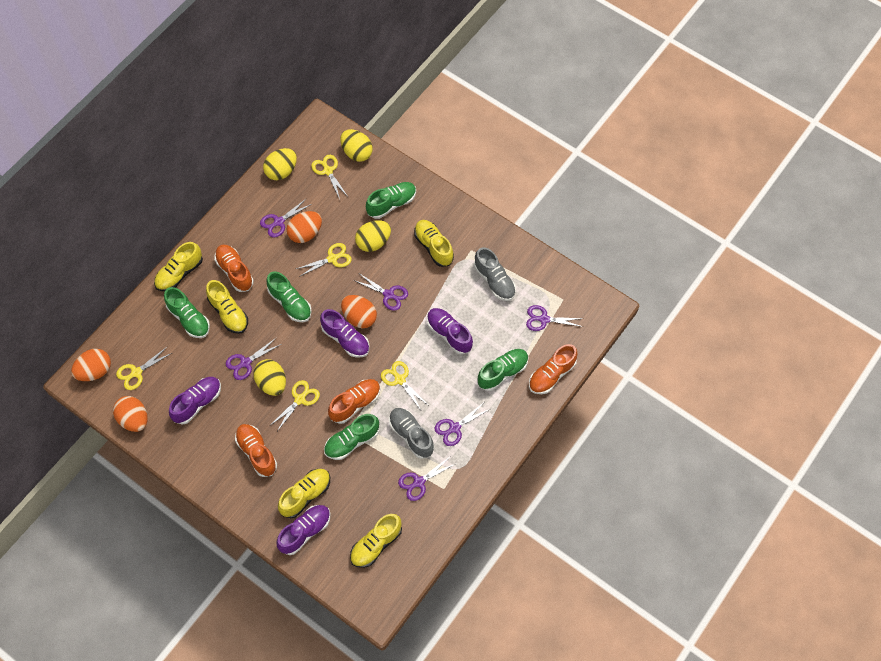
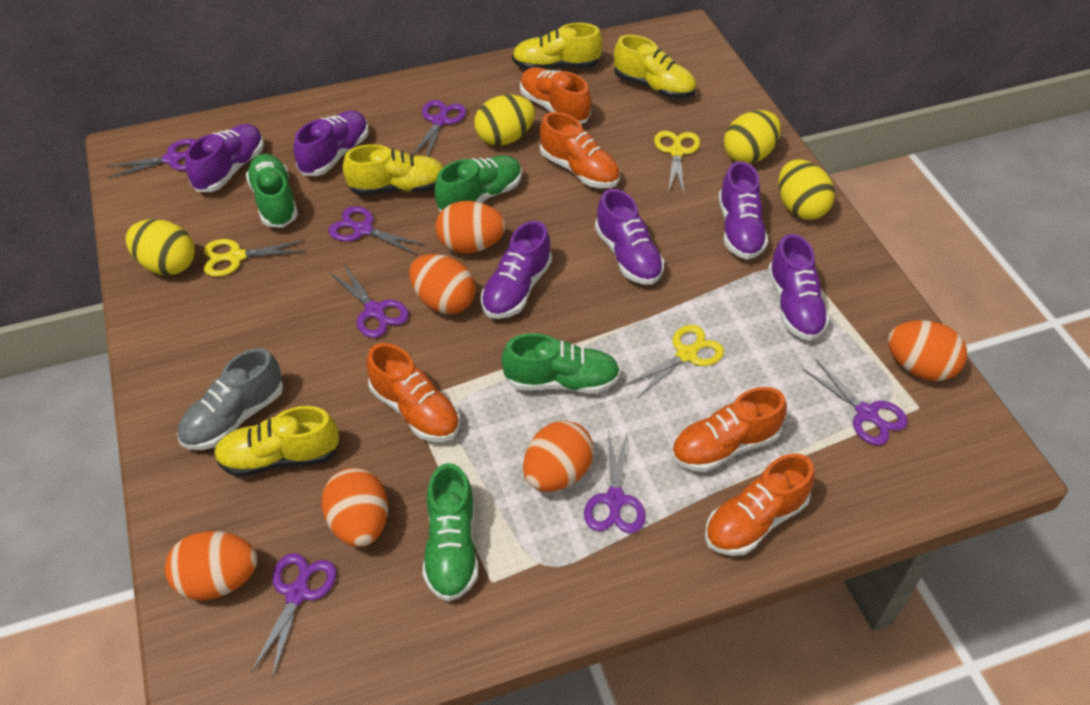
green shoe: 5 -> 4
grey shoe: 2 -> 1
orange egg: 4 -> 6
orange shoe: 4 -> 5
purple scissors: 6 -> 7
purple shoe: 4 -> 6
yellow scissors: 5 -> 3
yellow shoe: 5 -> 4

